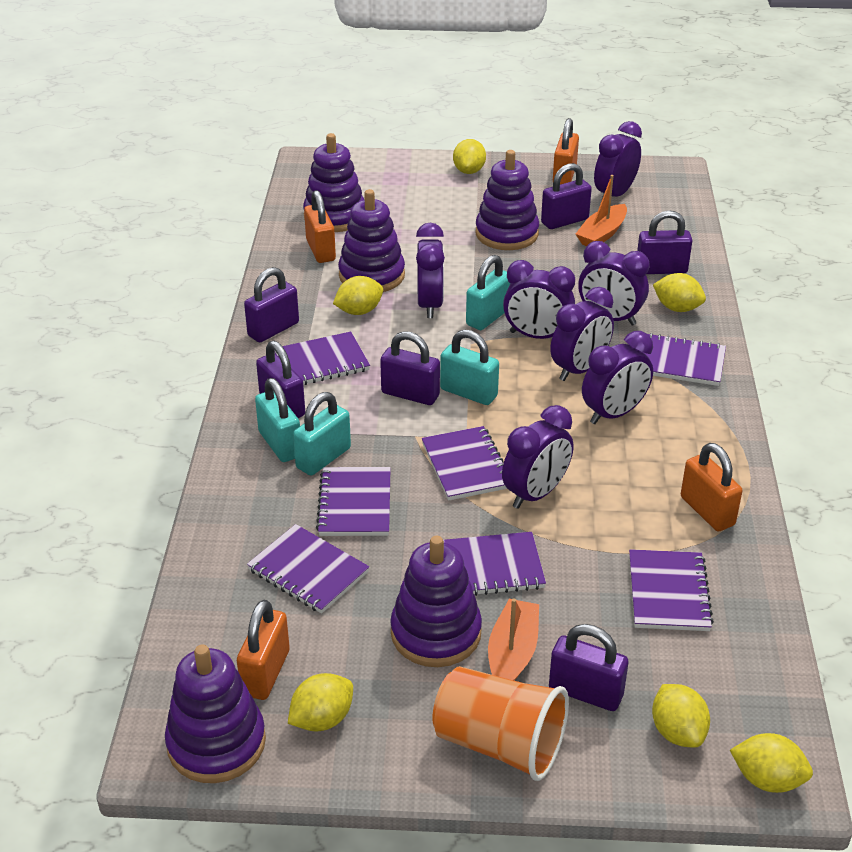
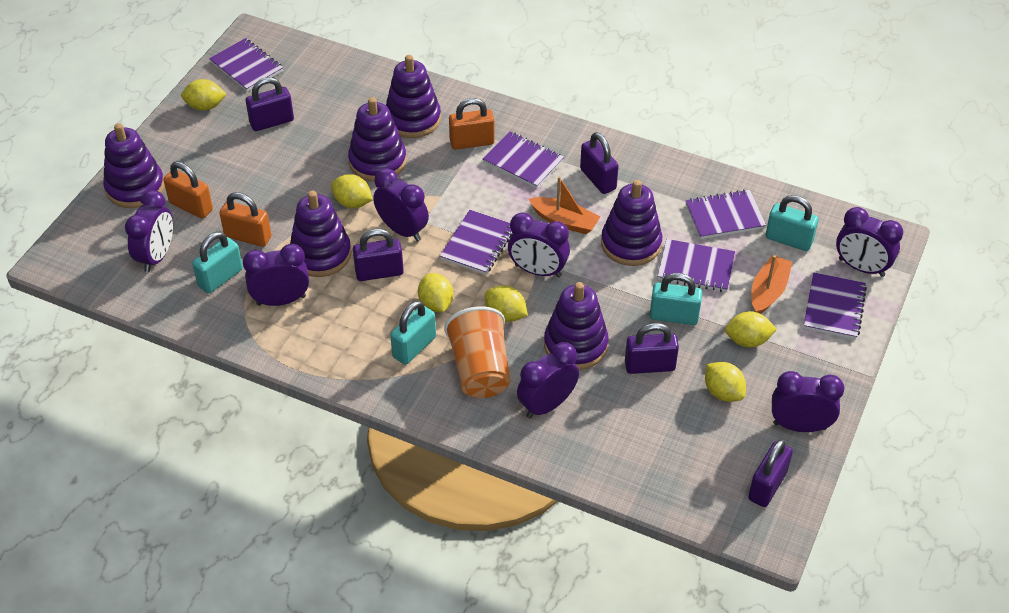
orange padlock: 4 -> 3
purple notebook: 7 -> 6
purple padlock: 6 -> 5
purple stacking toy: 5 -> 6

